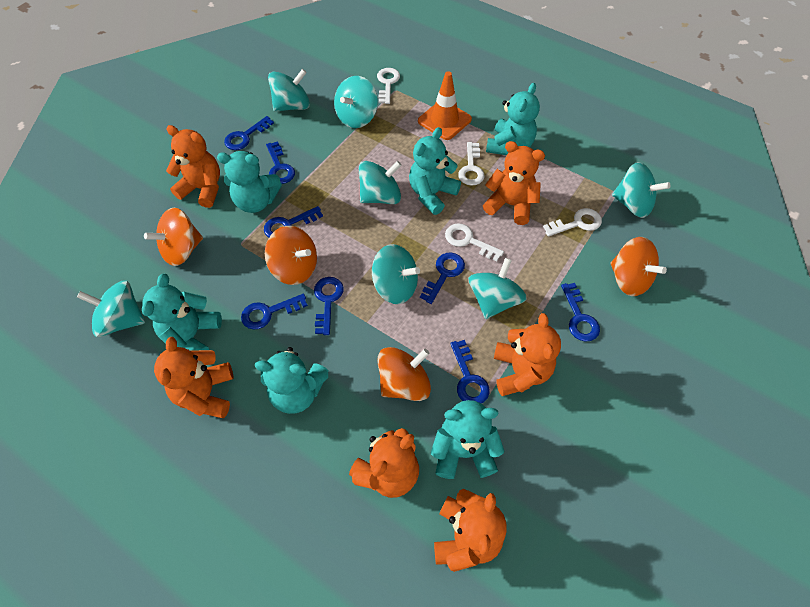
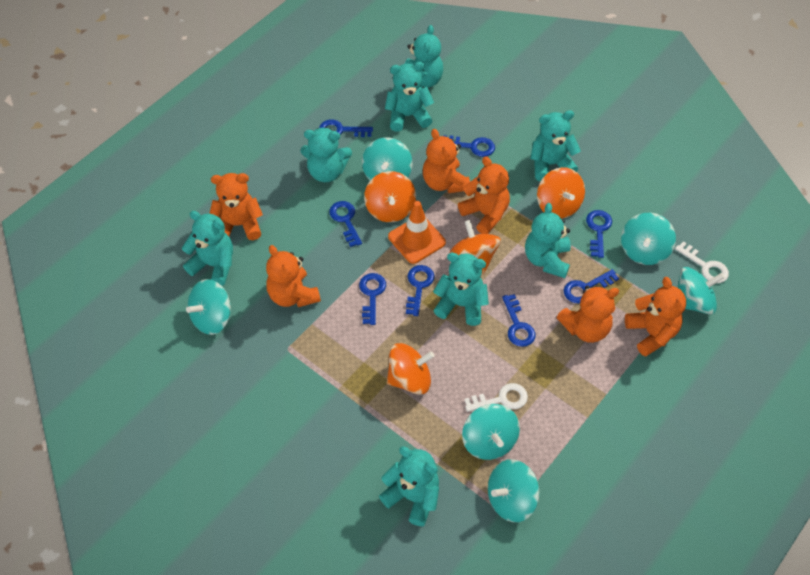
turquoise spinning top: 7 -> 6
turquoise teddy bear: 6 -> 8
white key: 4 -> 2

